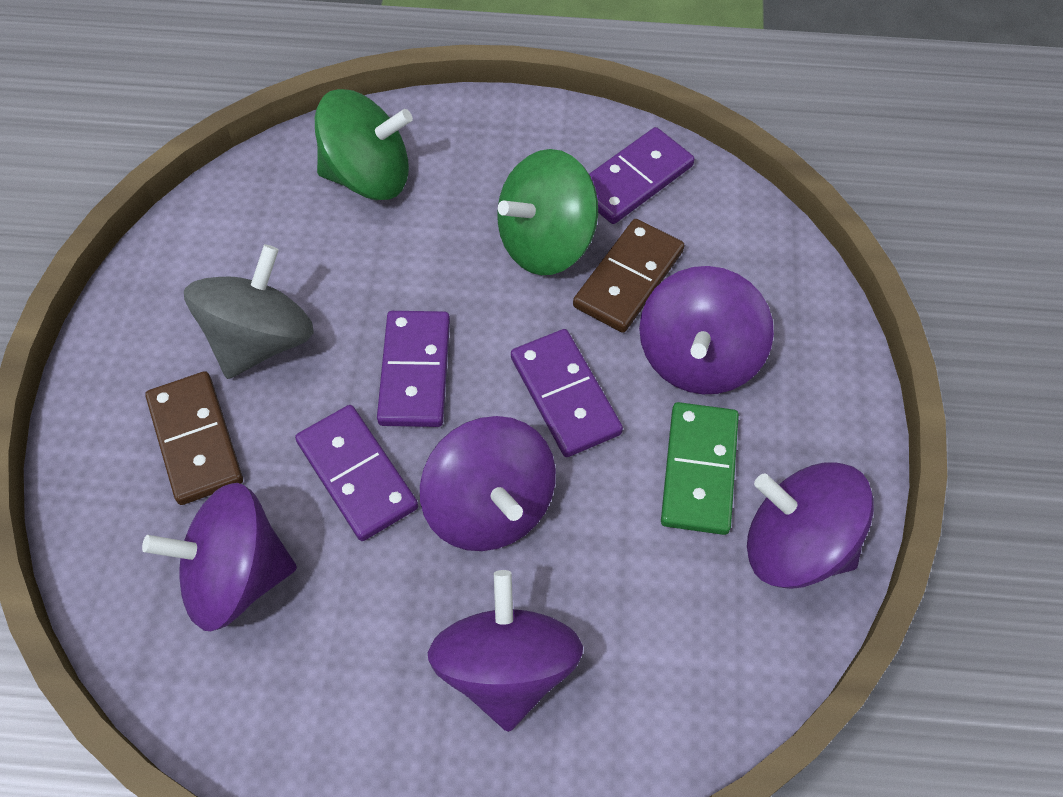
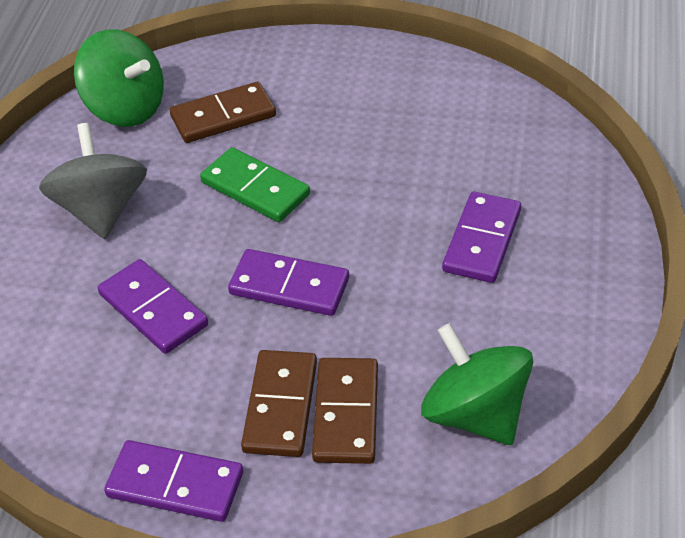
brown domino: 2 -> 3
purple spinning top: 5 -> 0

